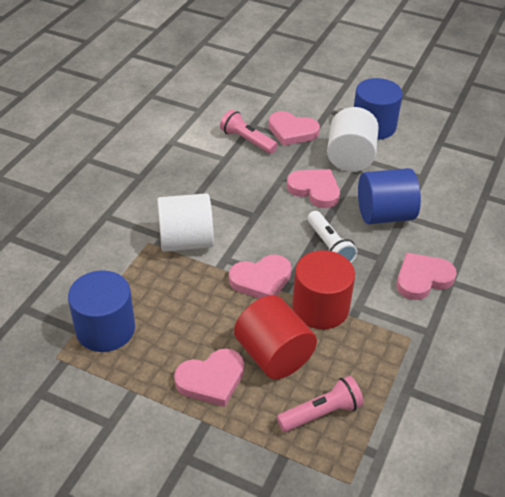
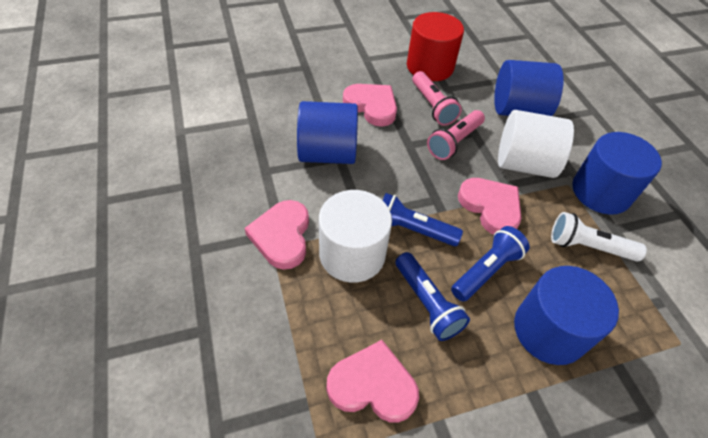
blue cylinder: 3 -> 4
blue flashlight: 0 -> 3
pink heart: 5 -> 4
red cylinder: 2 -> 1

